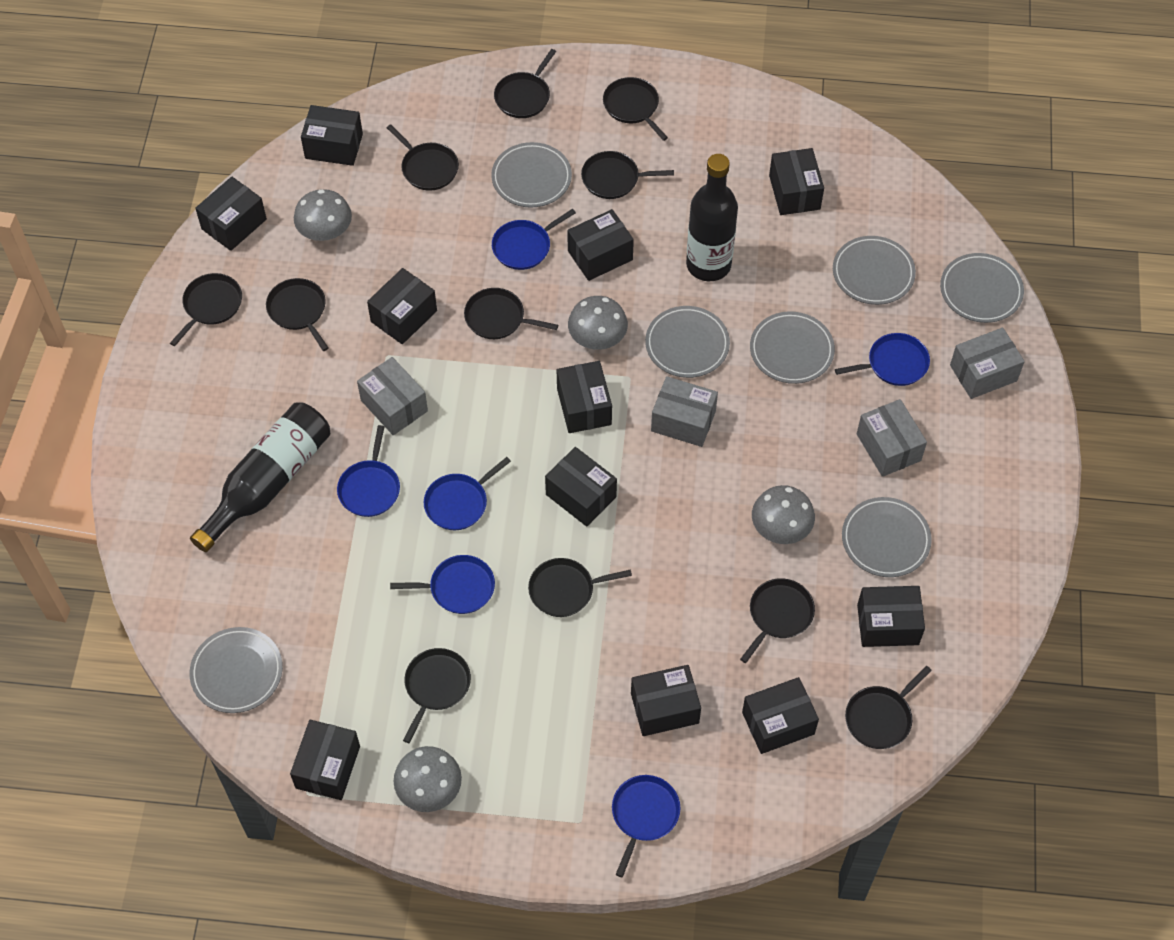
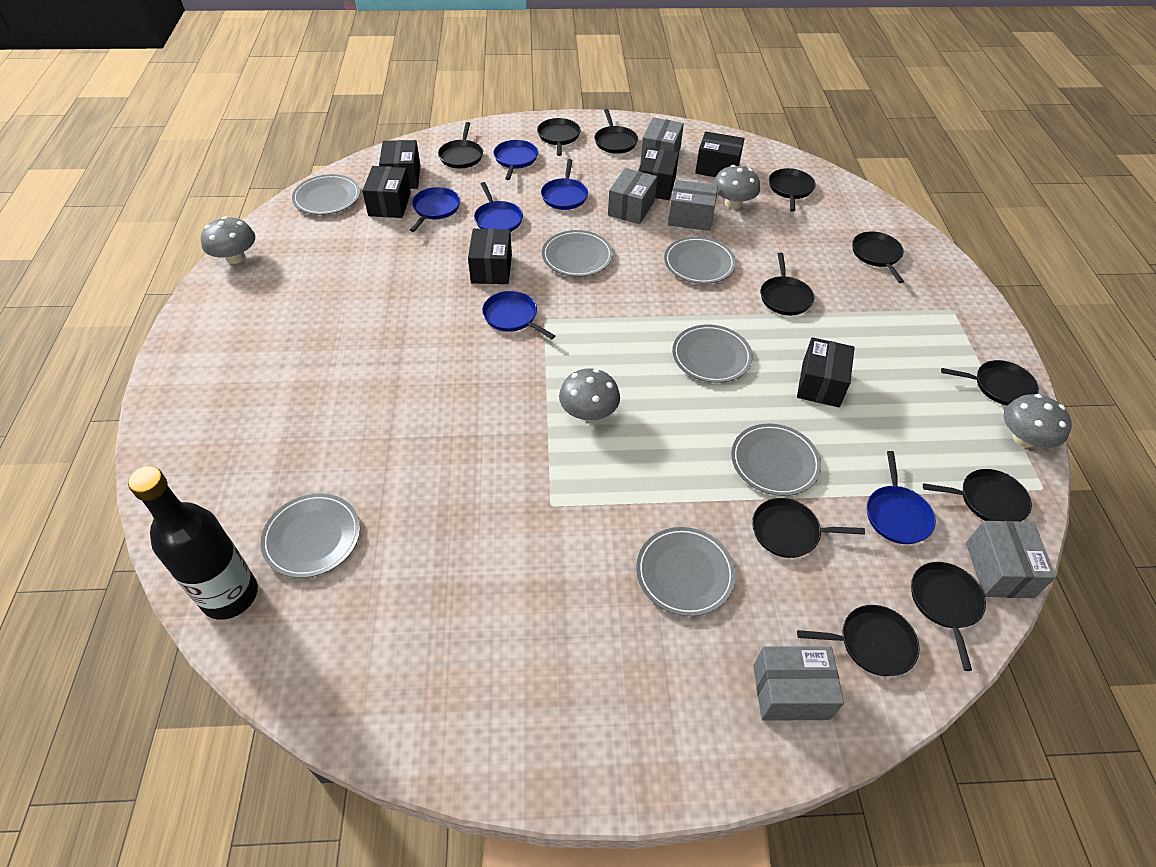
black bottle: 2 -> 1
black box: 11 -> 6
grey box: 4 -> 5

